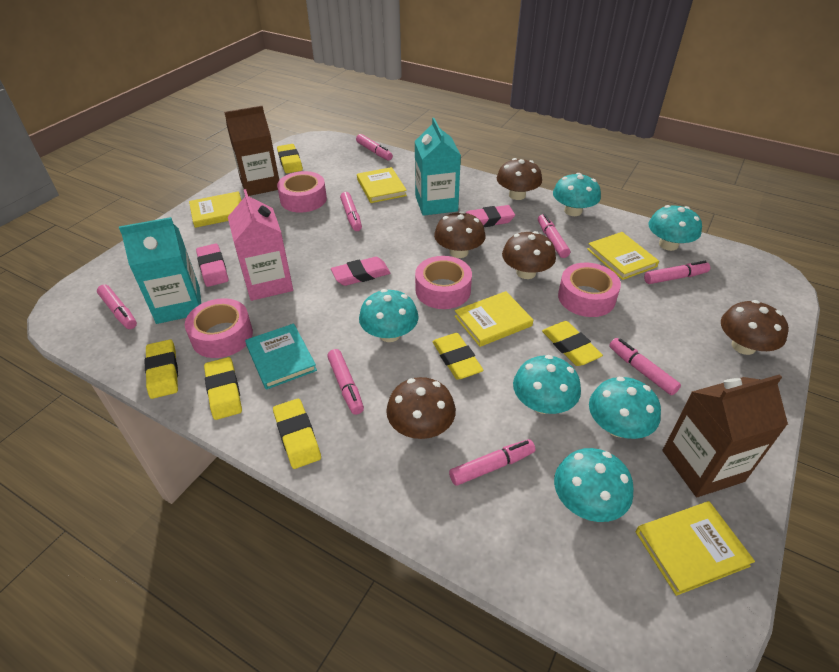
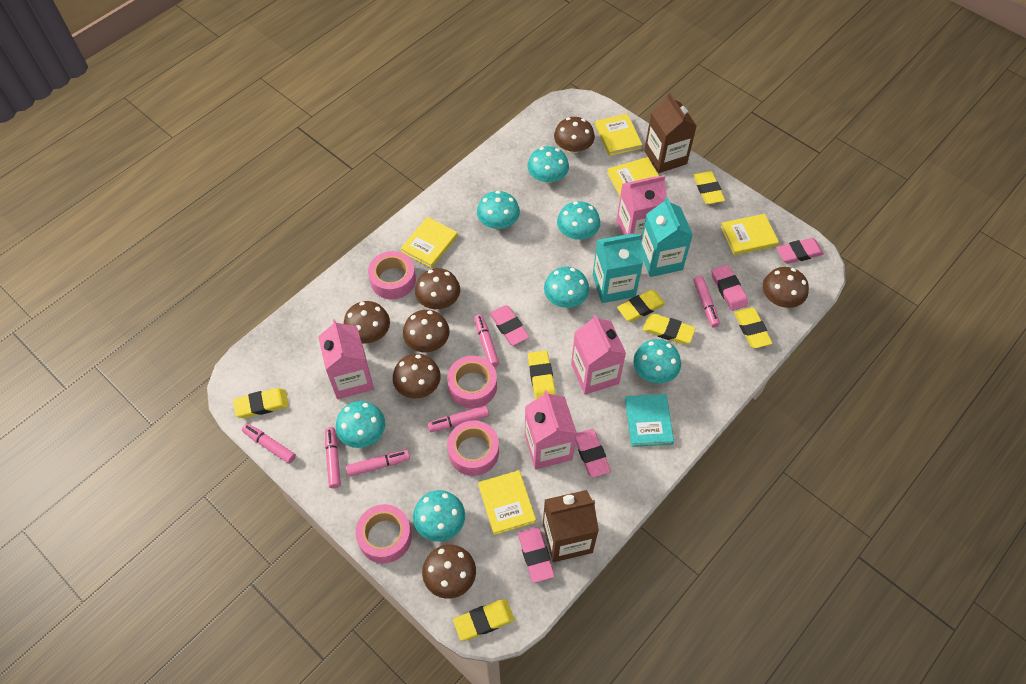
brown mushroom: 5 -> 7
pink carton: 1 -> 4
pink eraser: 3 -> 5
pink marker: 8 -> 6
turquoise mushroom: 6 -> 7
yellow eraser: 6 -> 7

